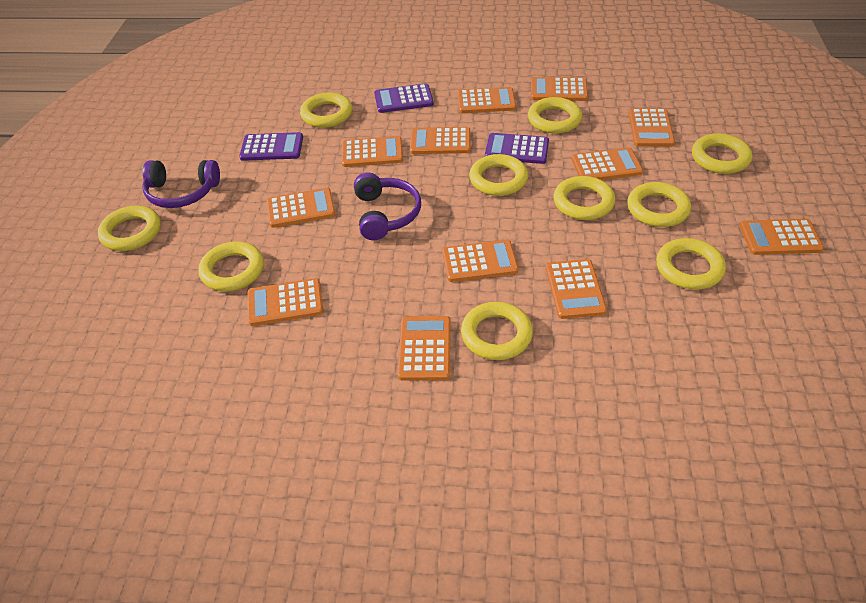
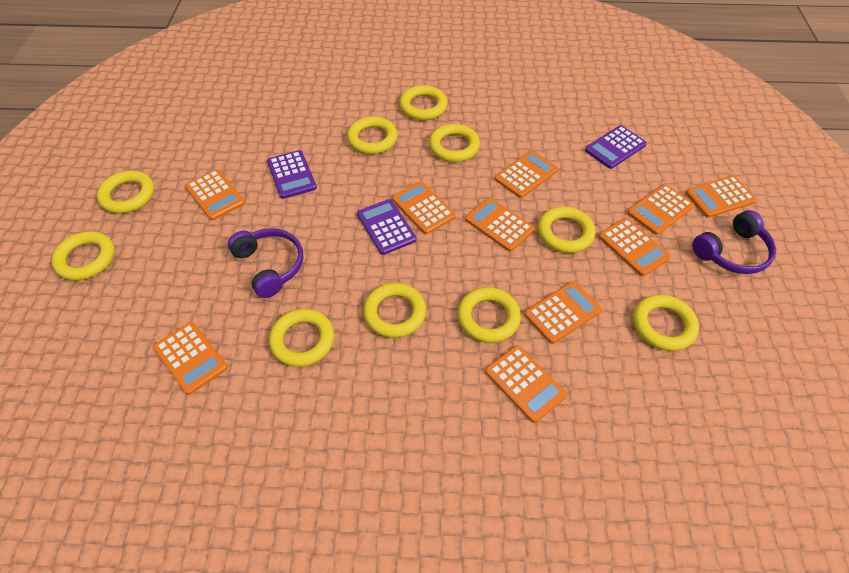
orange calculator: 12 -> 10

